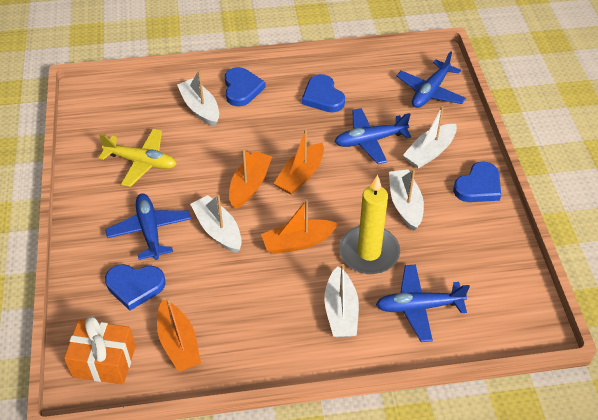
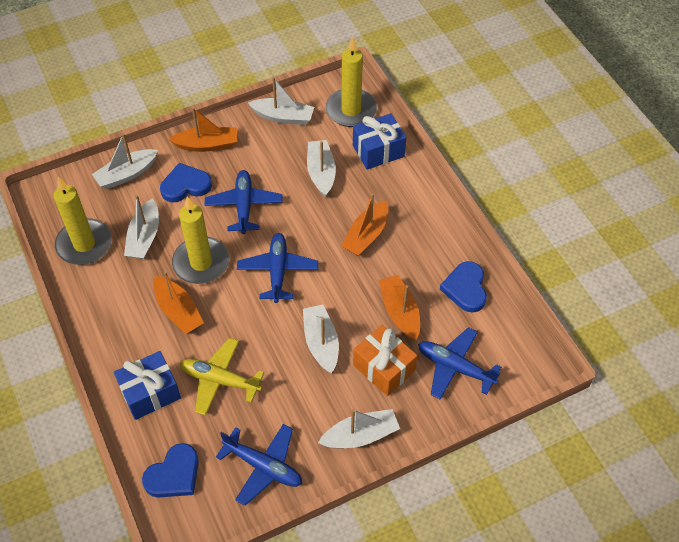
blue gift: 0 -> 2
blue heart: 4 -> 3
white boat: 5 -> 6
yellow candle: 1 -> 3

